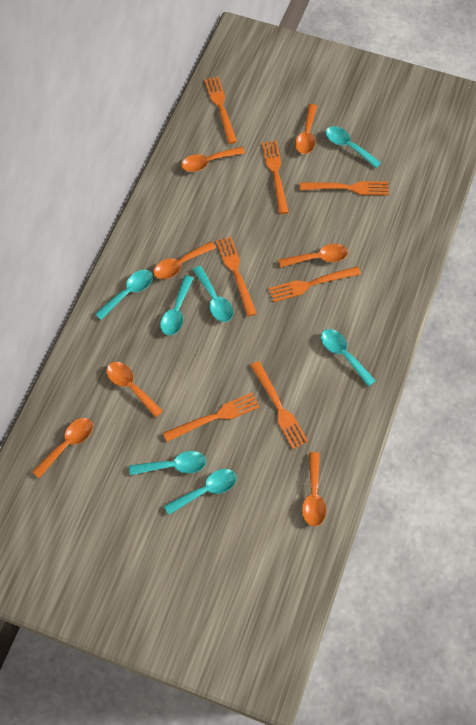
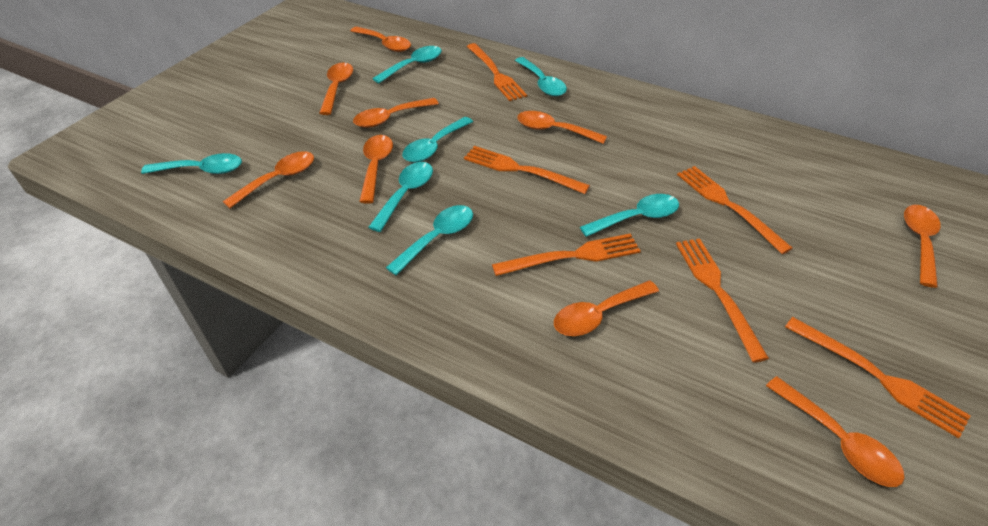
orange fork: 7 -> 6
orange spoon: 7 -> 9

